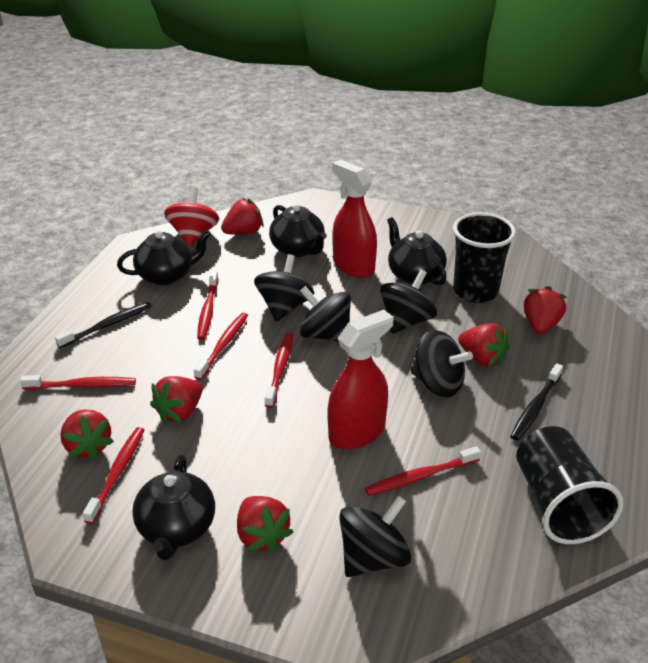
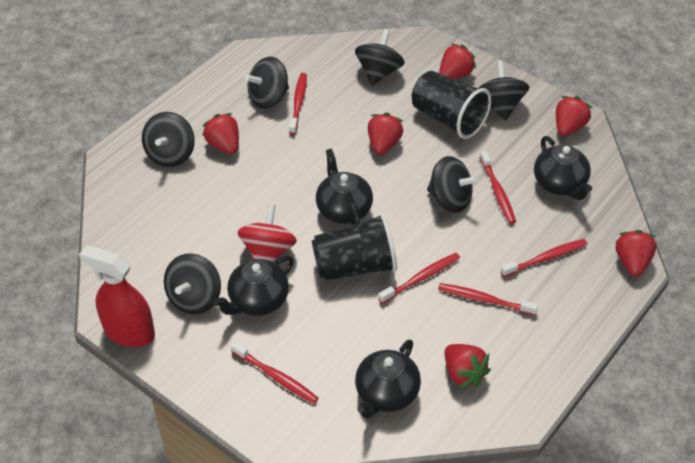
black spinning top: 5 -> 6
black toothbrush: 2 -> 0
red spray bottle: 2 -> 1

